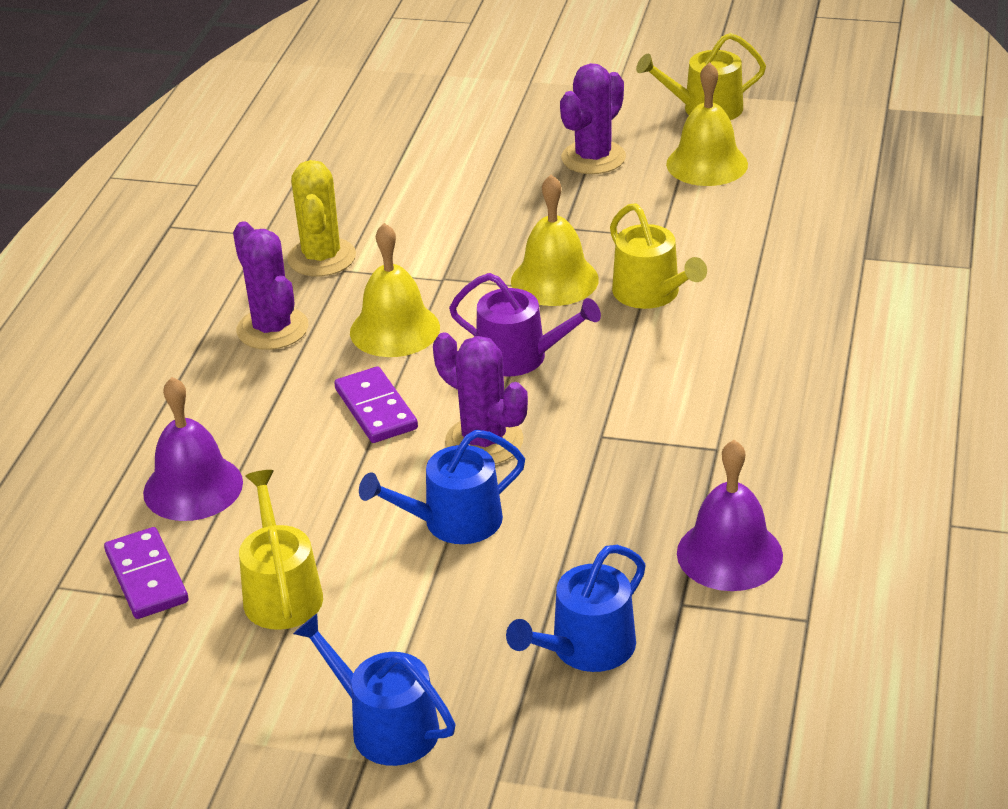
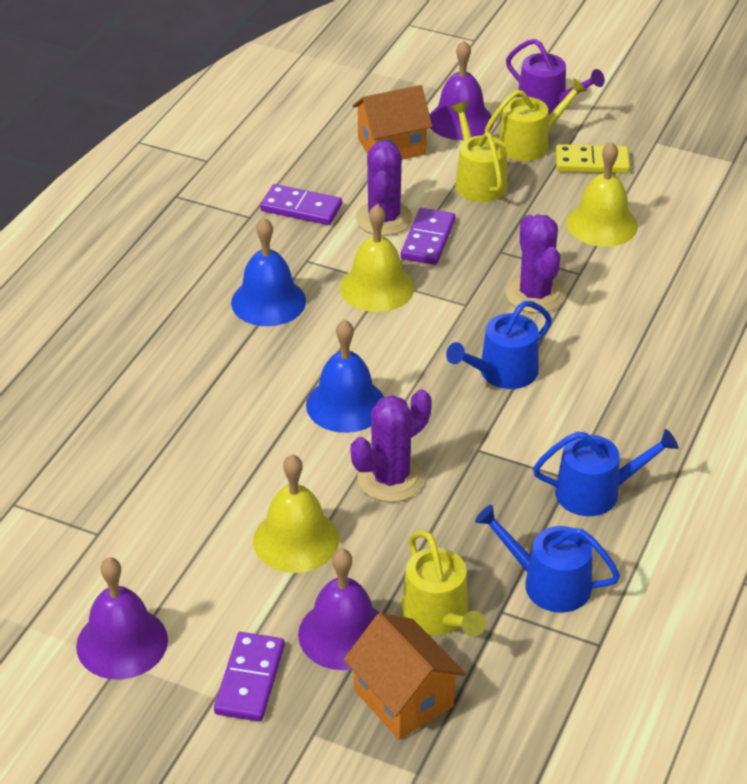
blue bell: 0 -> 2
orange house: 0 -> 2
purple bell: 2 -> 3
purple domino: 2 -> 3
yellow cactus: 1 -> 0
yellow domino: 0 -> 1

